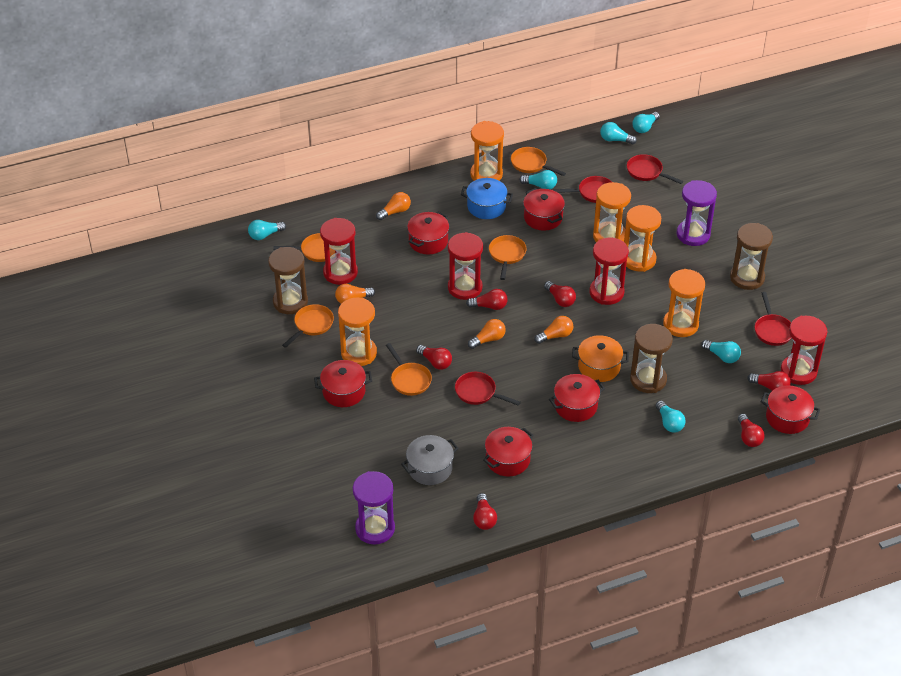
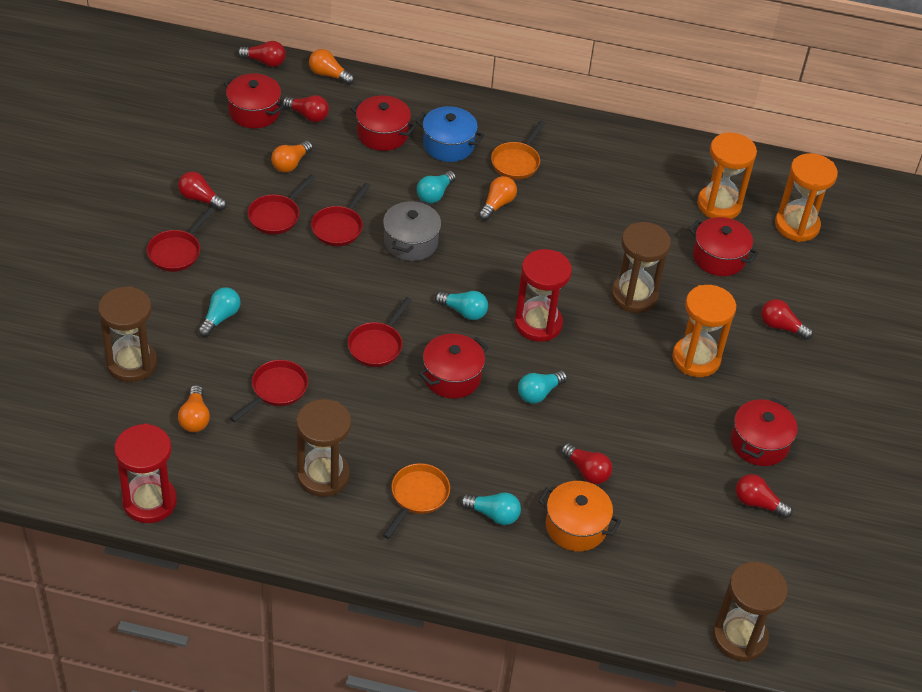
brown hourglass: 3 -> 4
orange hourglass: 5 -> 3
orange pan: 5 -> 2
purple hourglass: 2 -> 0
red hourglass: 4 -> 2
red pan: 4 -> 5
red pot: 6 -> 5
turquoise light bulb: 6 -> 5

